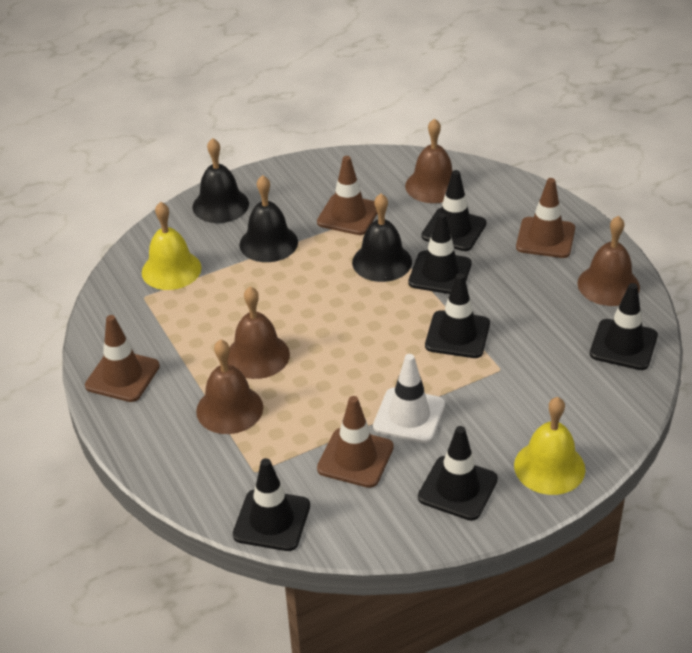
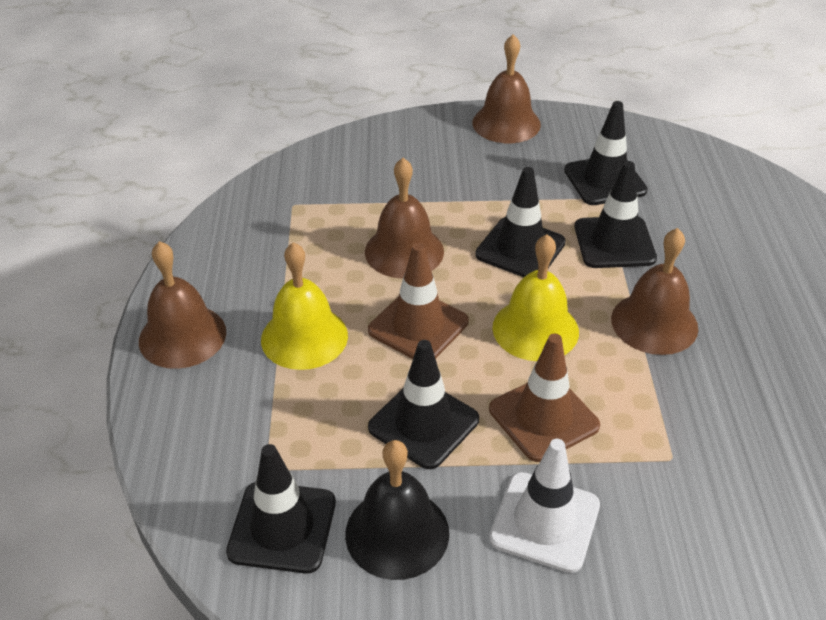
black bell: 3 -> 1
black traffic cone: 6 -> 5
brown traffic cone: 4 -> 2

